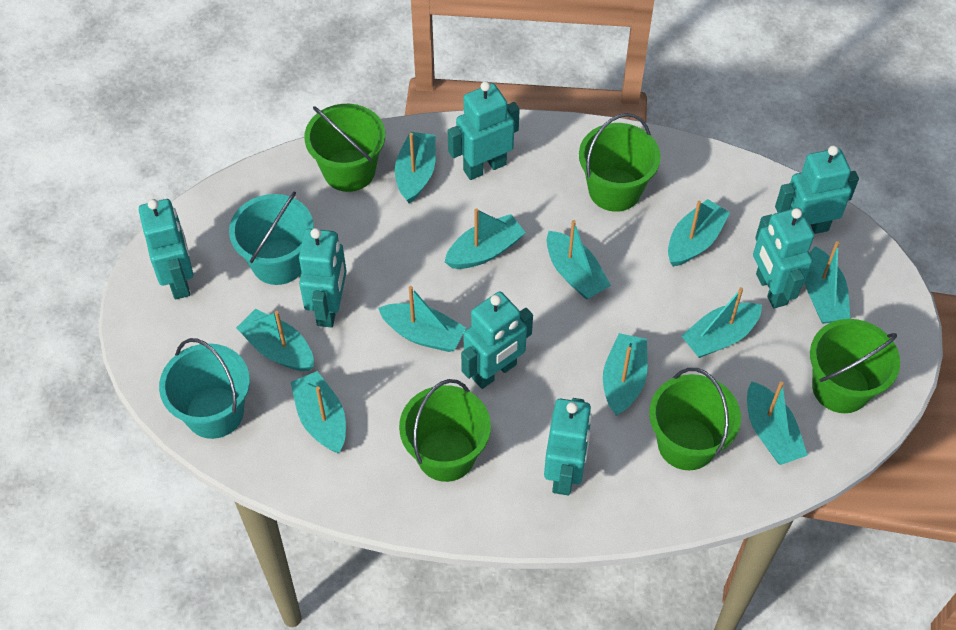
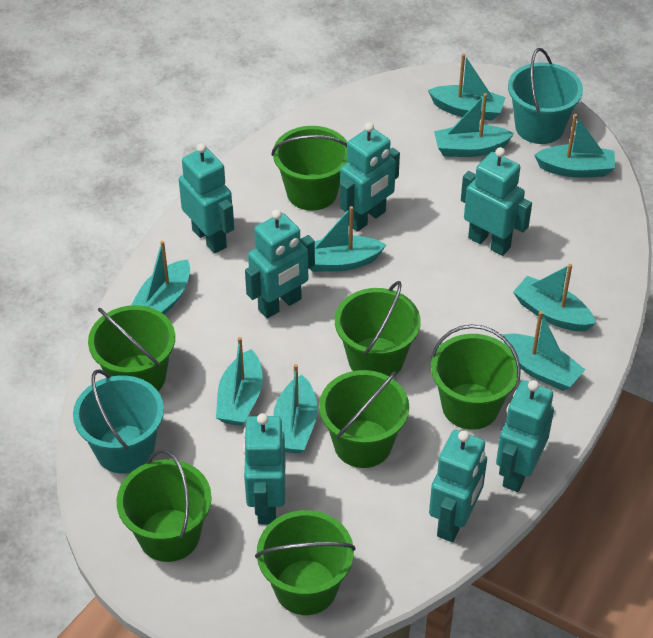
green bucket: 5 -> 7
turquoise boat: 11 -> 9

